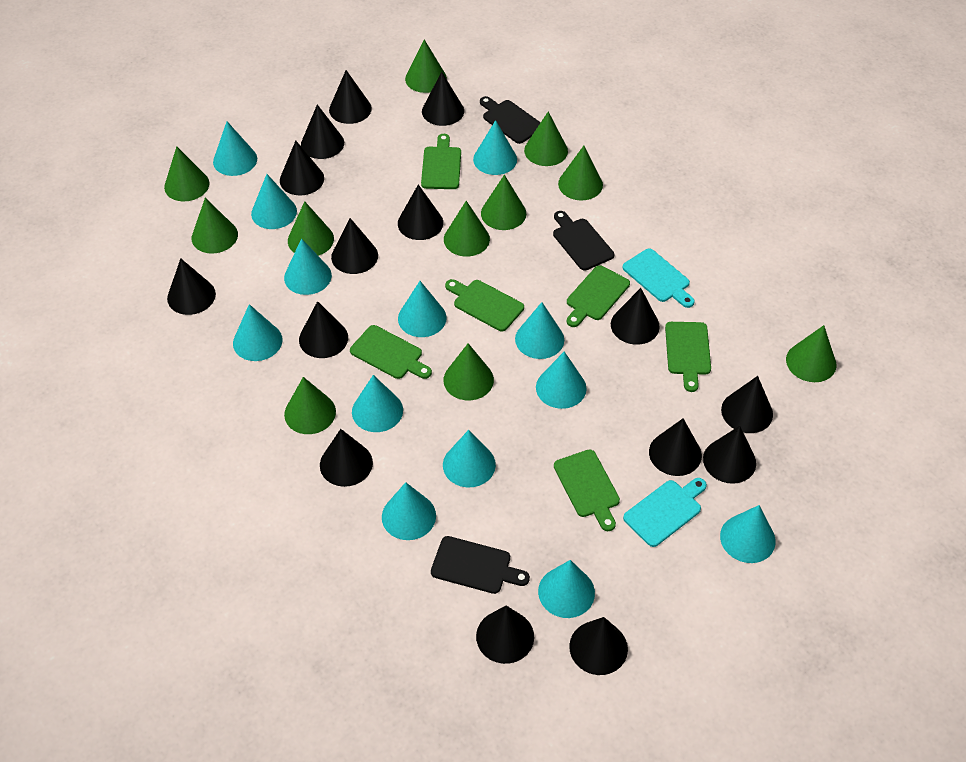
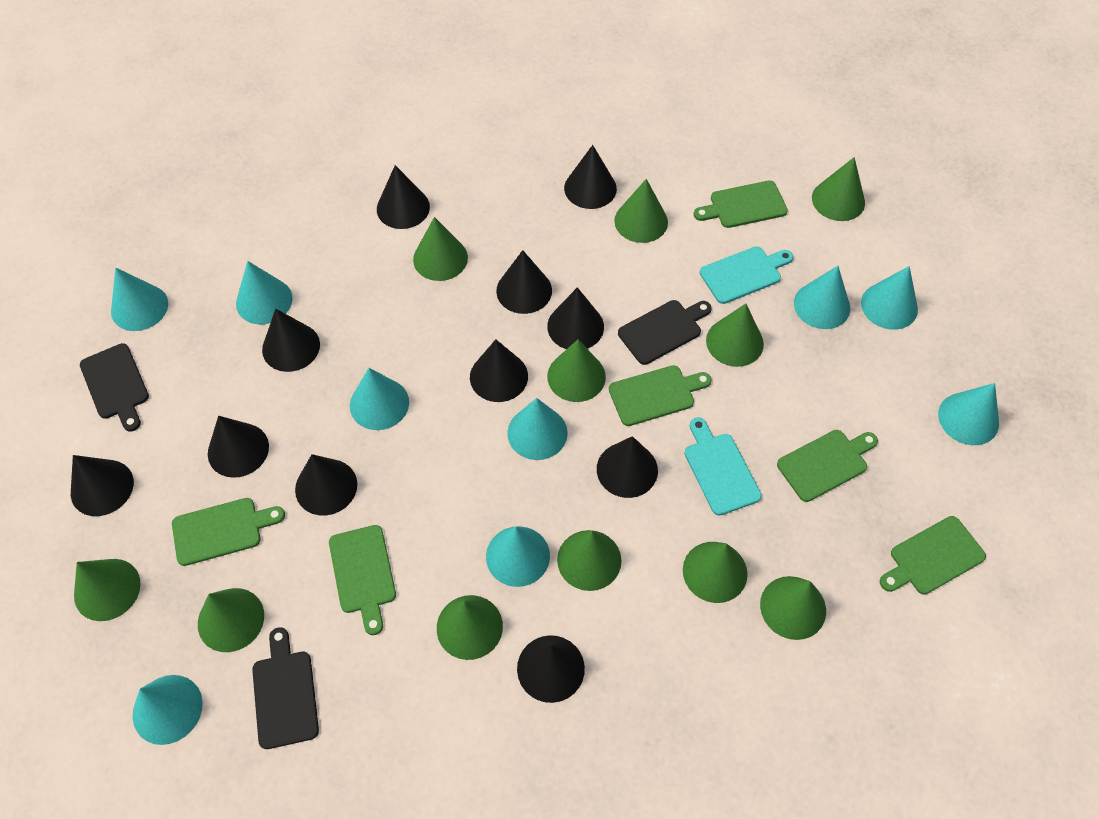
black cone: 15 -> 11
turquoise cone: 13 -> 9

